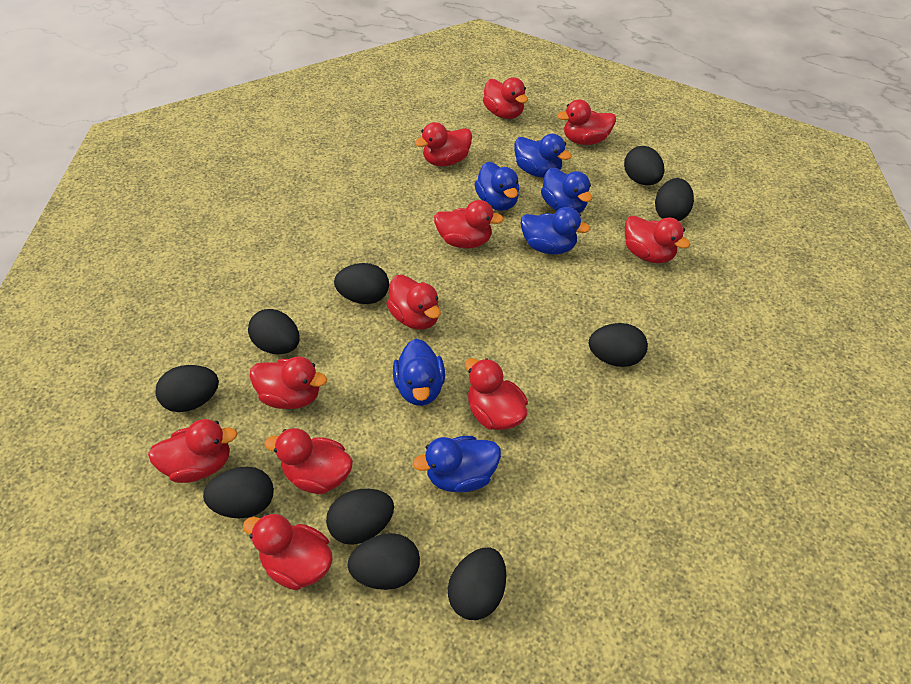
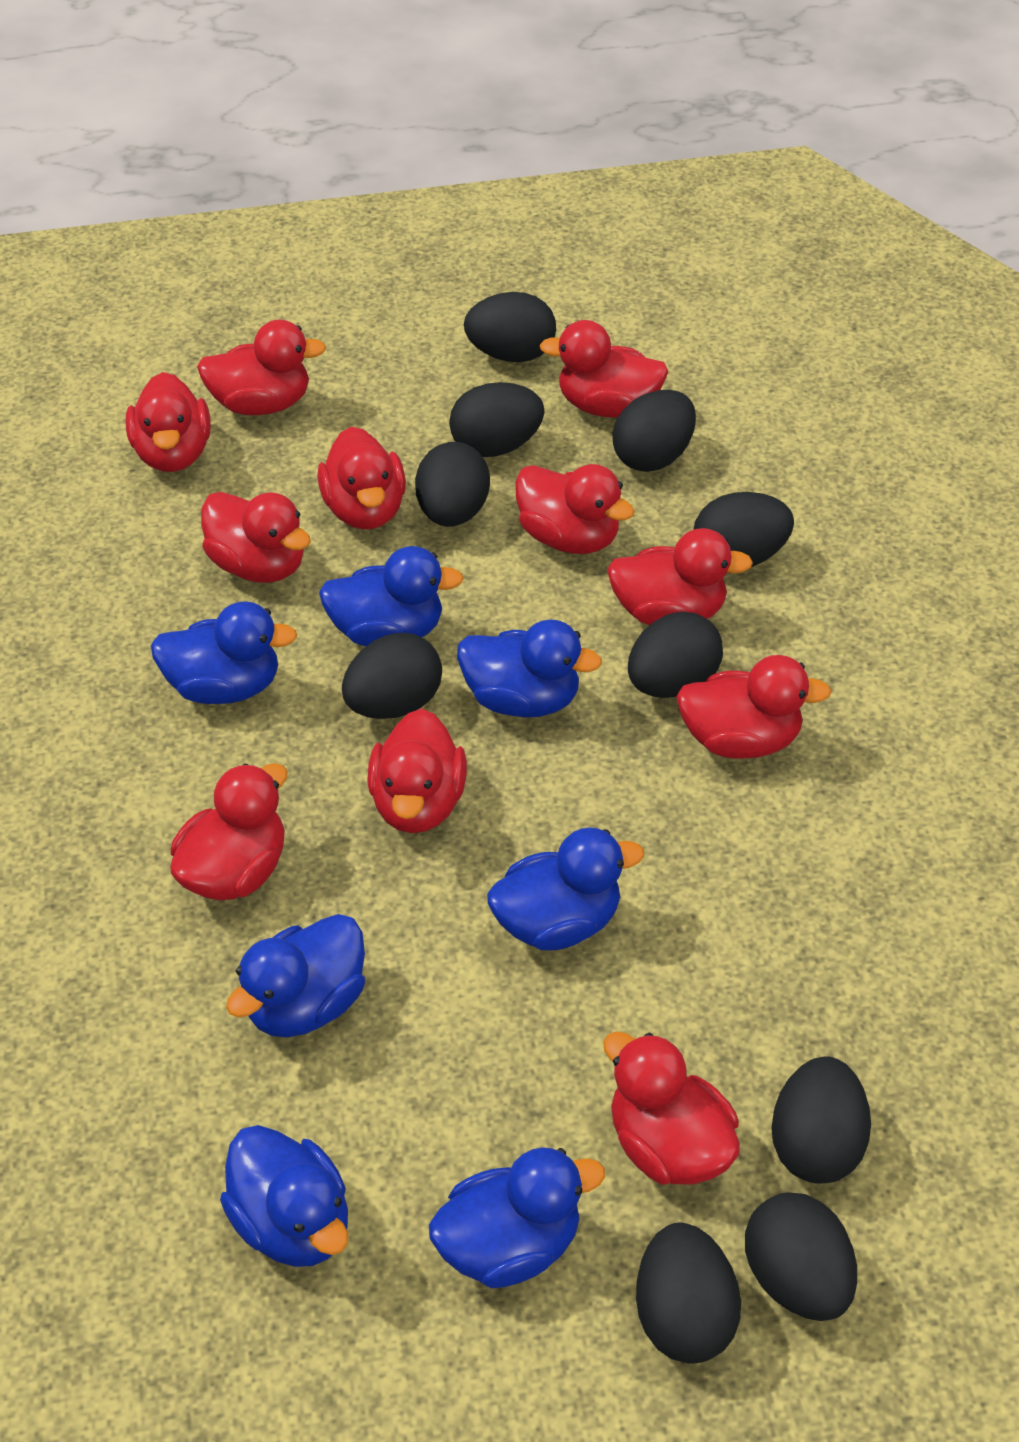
blue duck: 6 -> 7

